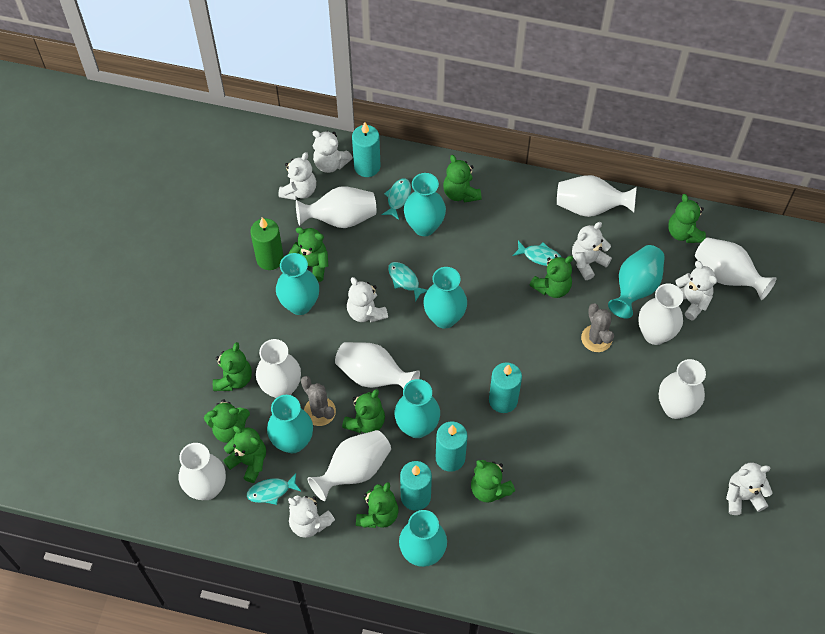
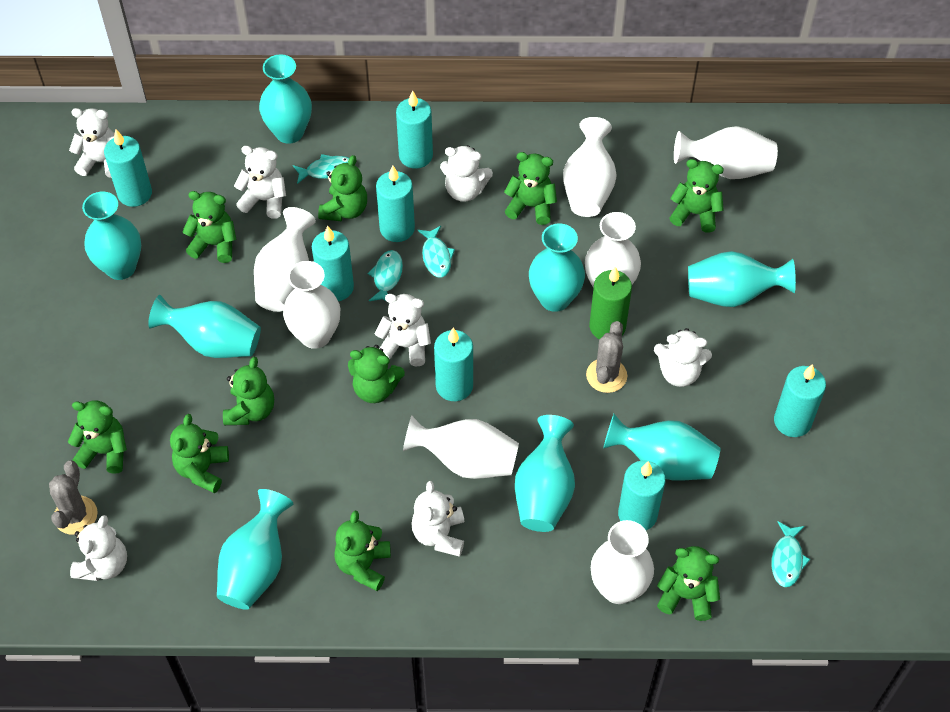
turquoise candle: 4 -> 7
turquoise vase: 7 -> 8
white vase: 9 -> 7

